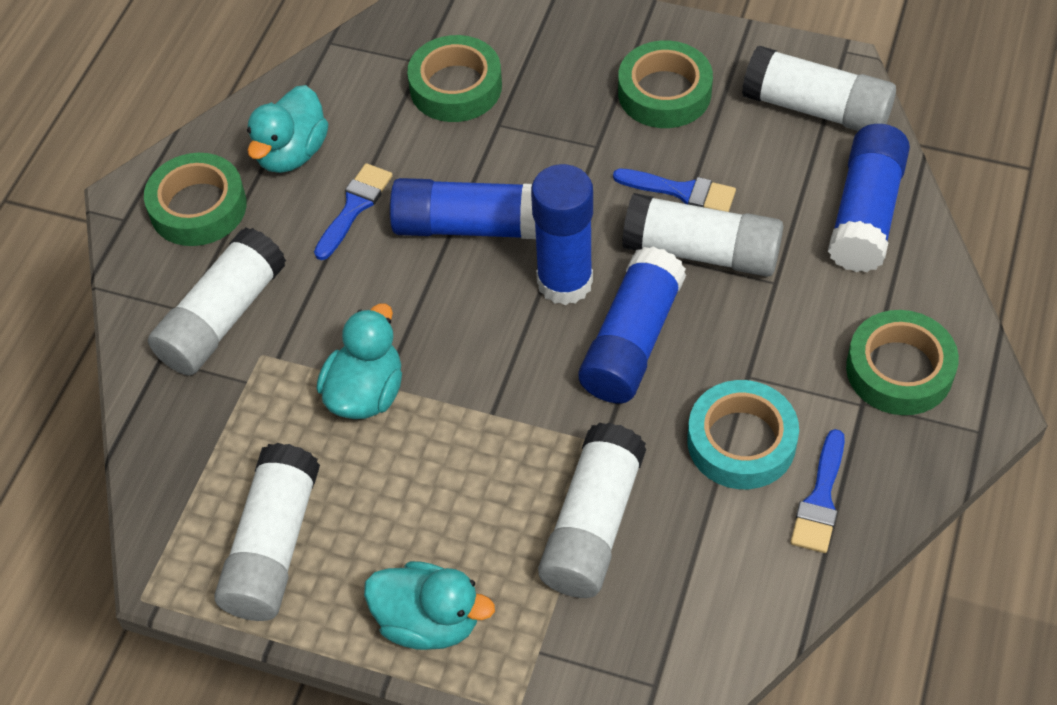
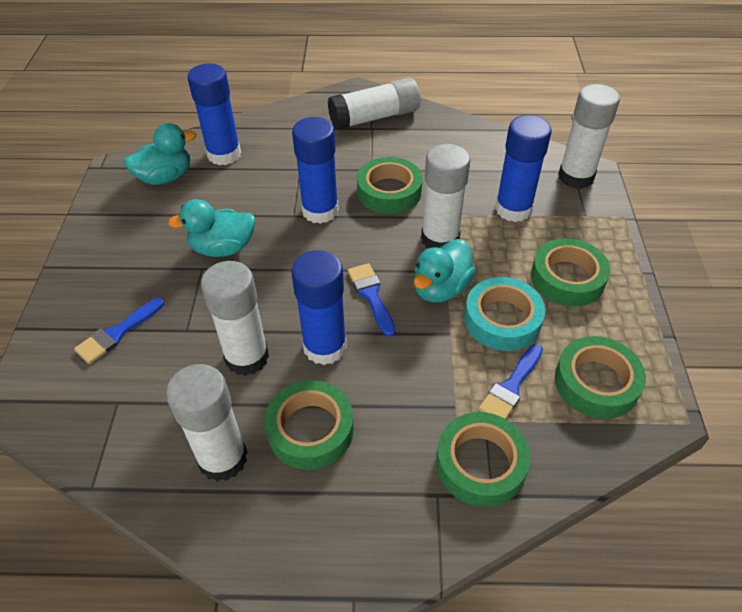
green tape: 4 -> 5

